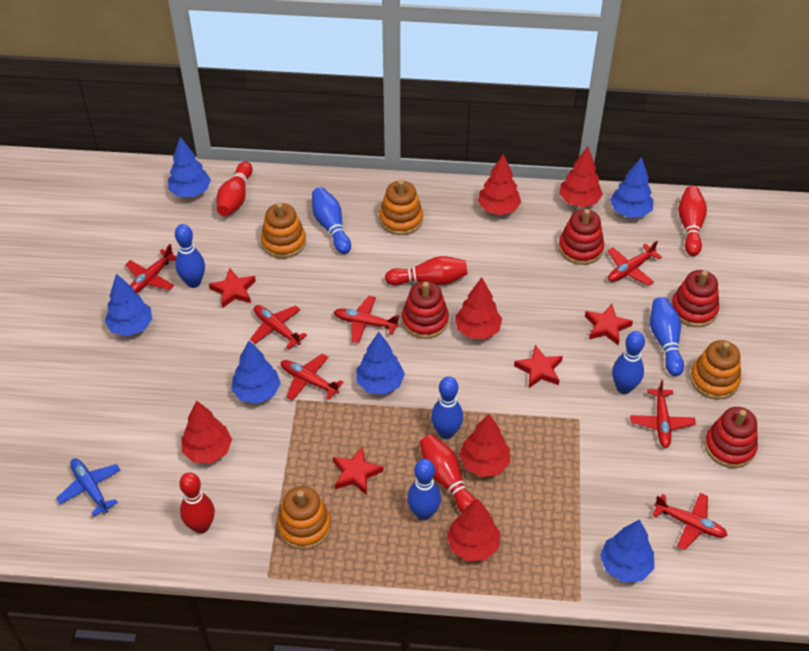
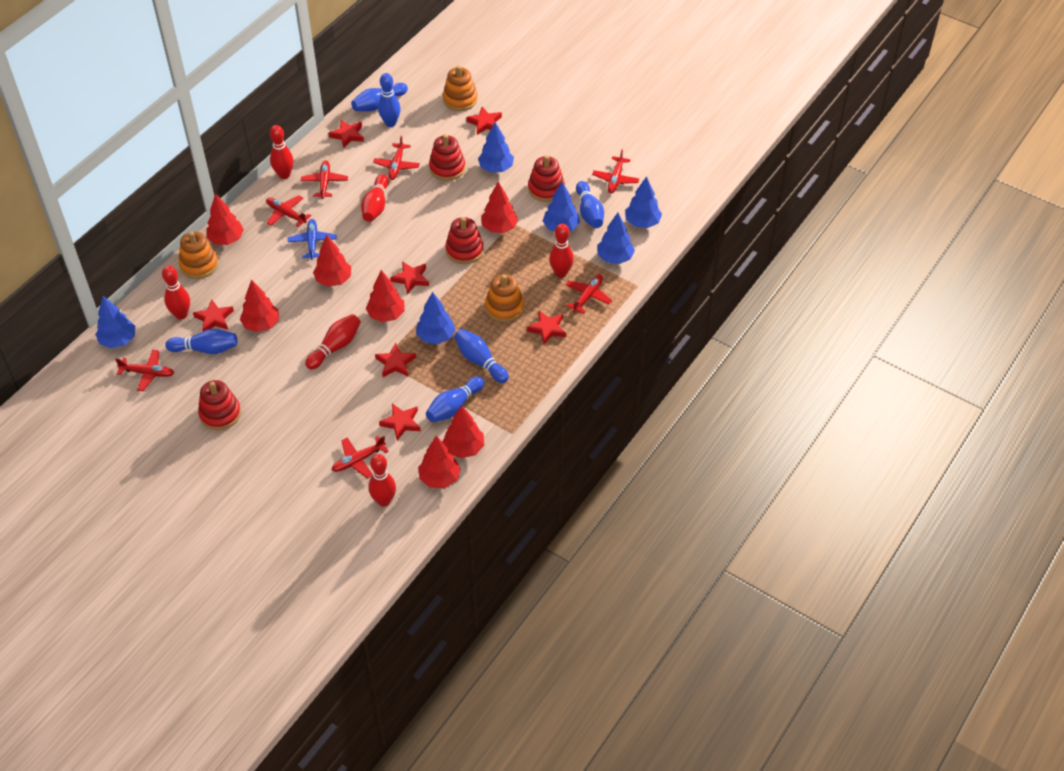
orange stacking toy: 4 -> 3
red bowling pin: 5 -> 6
red star: 4 -> 7
red tree: 6 -> 7

